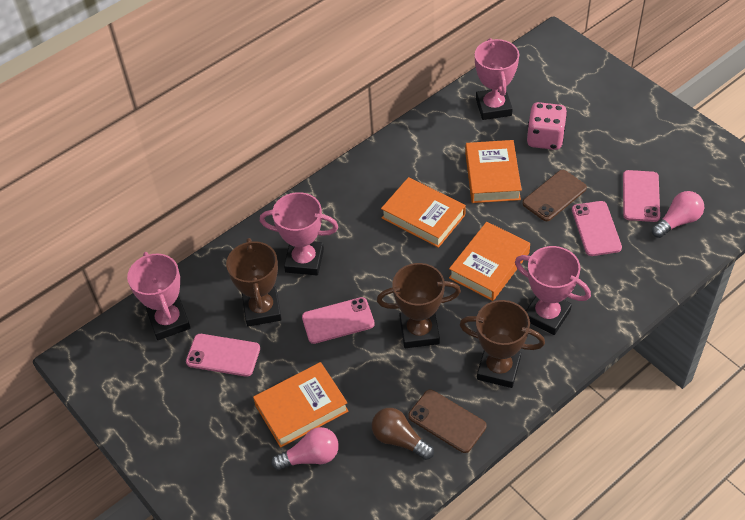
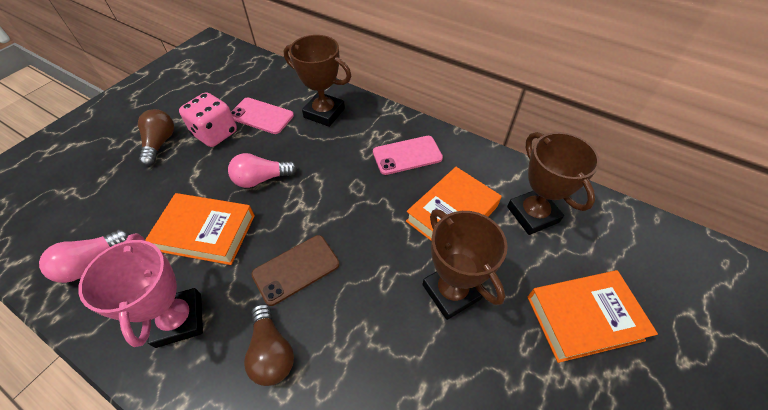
brown light bulb: 1 -> 2
brown phone: 2 -> 1
orange book: 4 -> 3
pink phone: 4 -> 2
pink trophy: 4 -> 1

